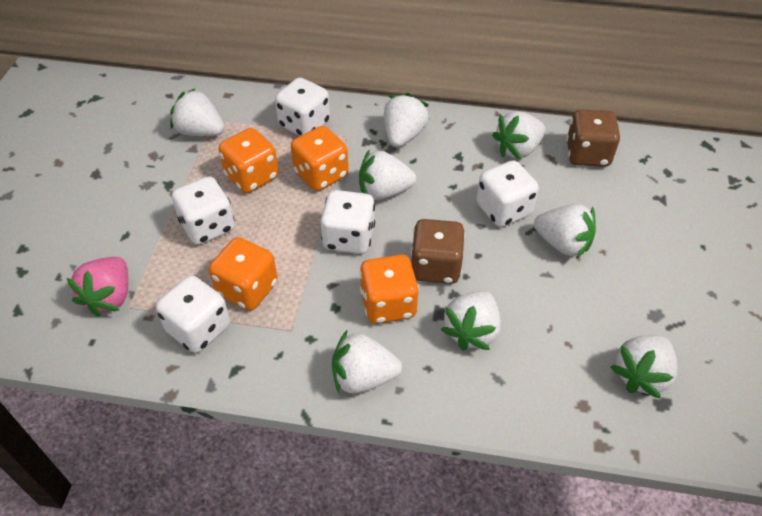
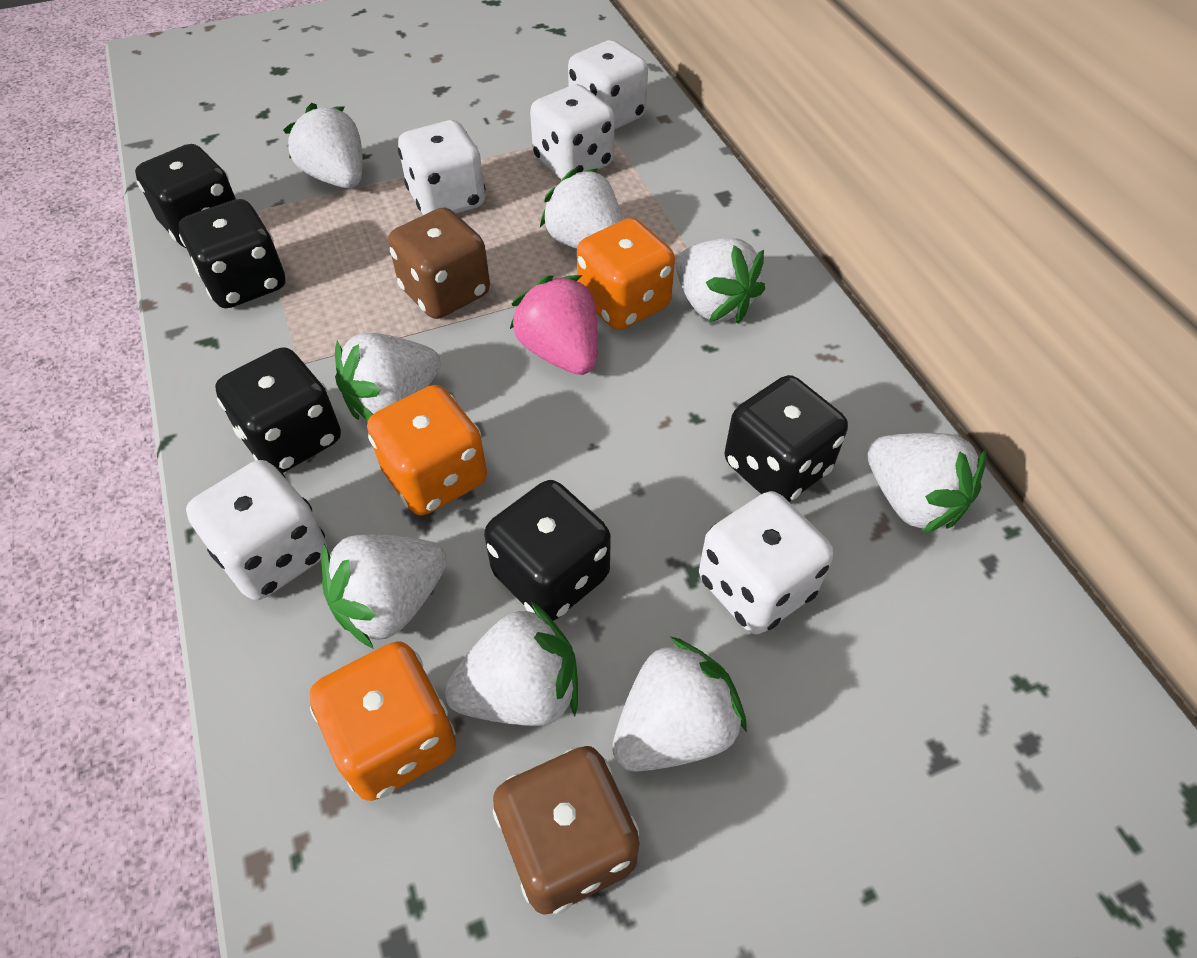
black dice: 0 -> 5
orange dice: 4 -> 3

